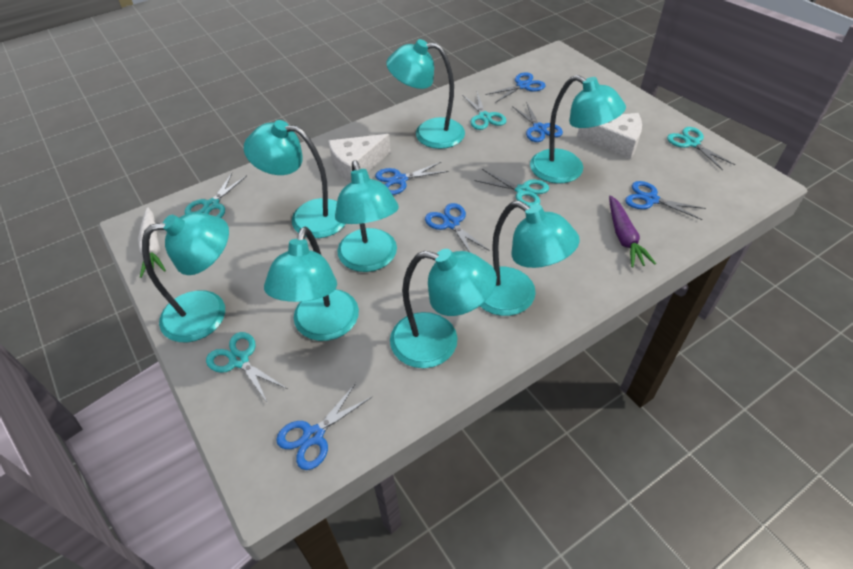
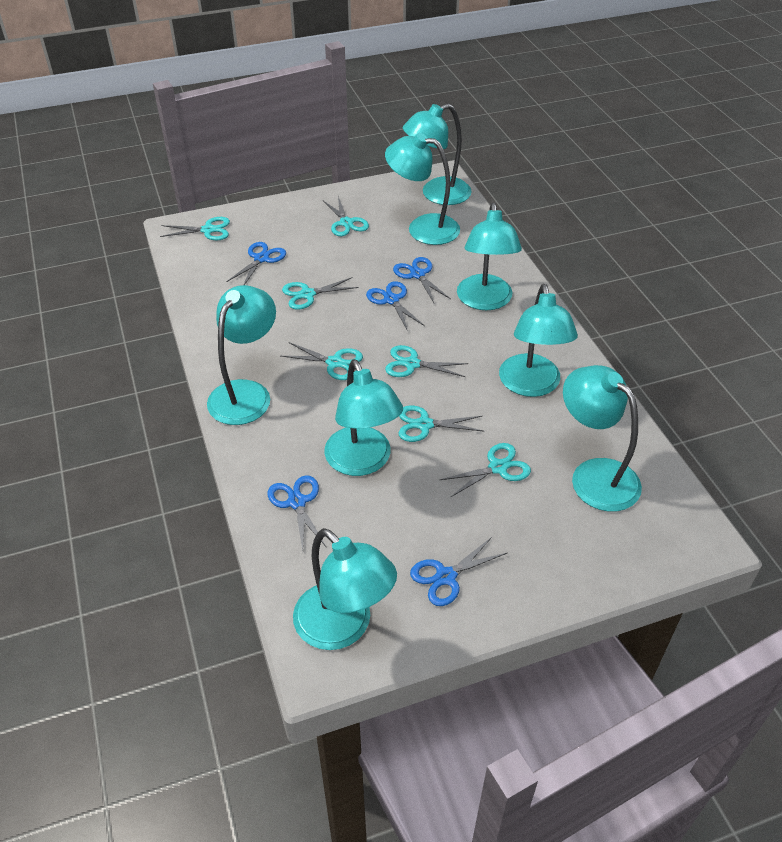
blue scissors: 6 -> 5
purple carrot: 1 -> 0
turquoise scissors: 5 -> 7
white carrot: 1 -> 0
white cheese: 2 -> 0

